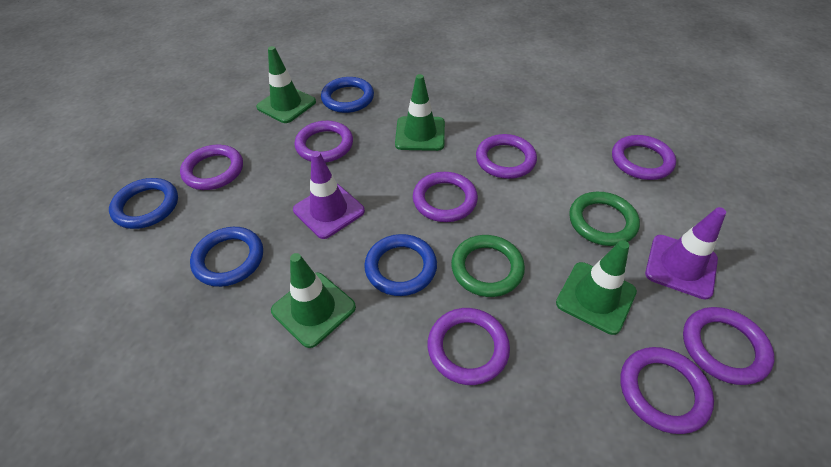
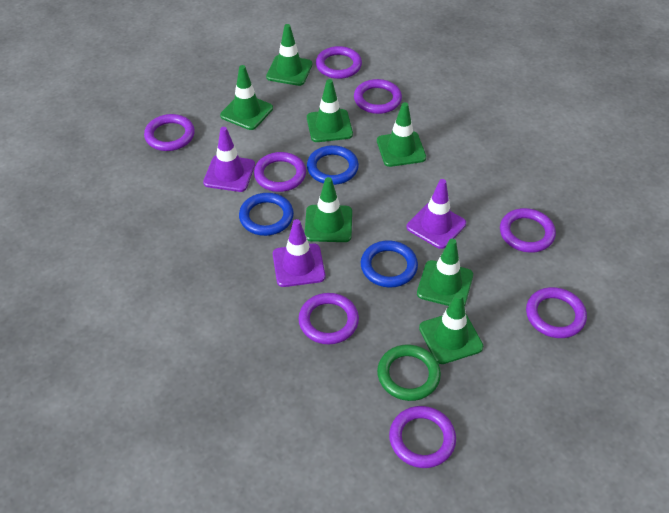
blue ring: 4 -> 3
green ring: 2 -> 1
green traffic cone: 4 -> 7
purple traffic cone: 2 -> 3

